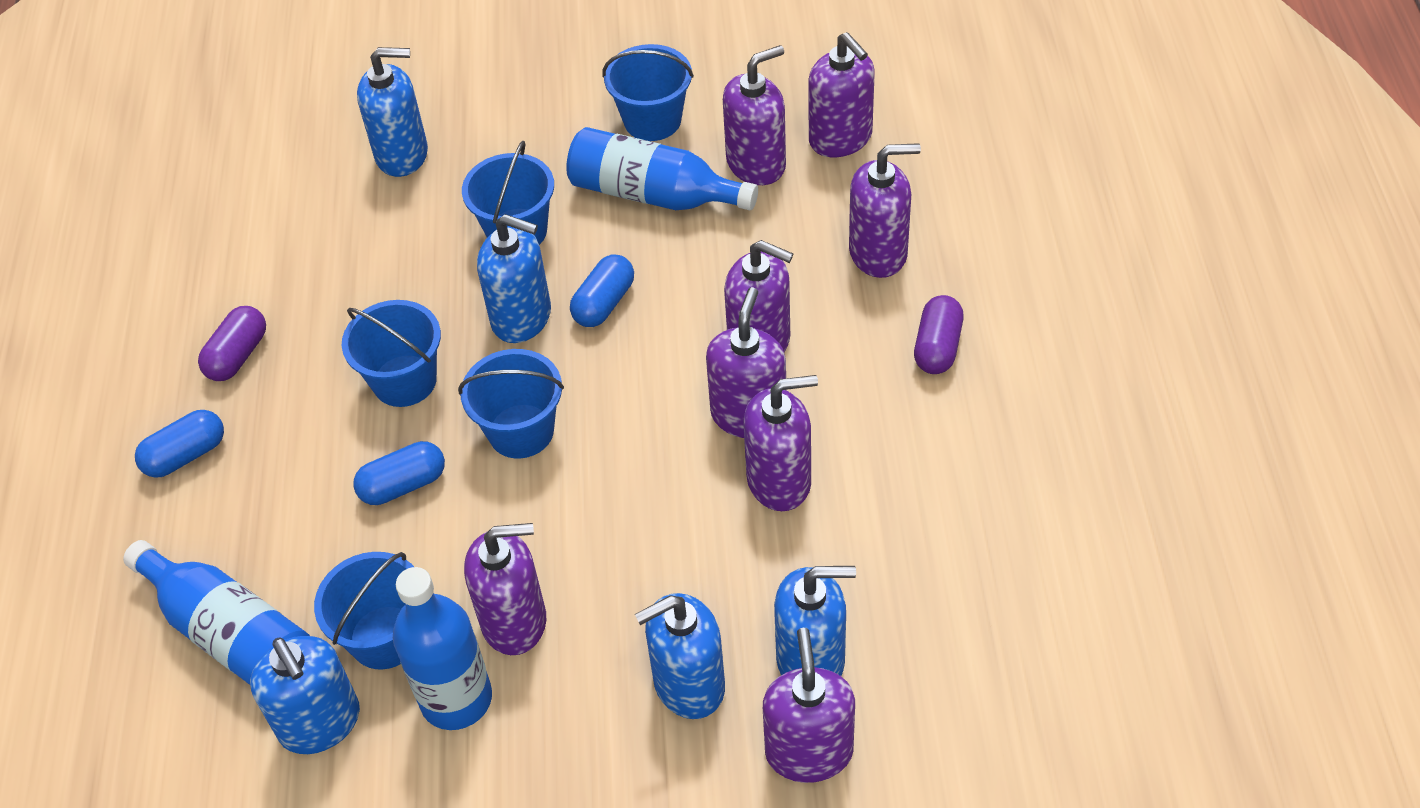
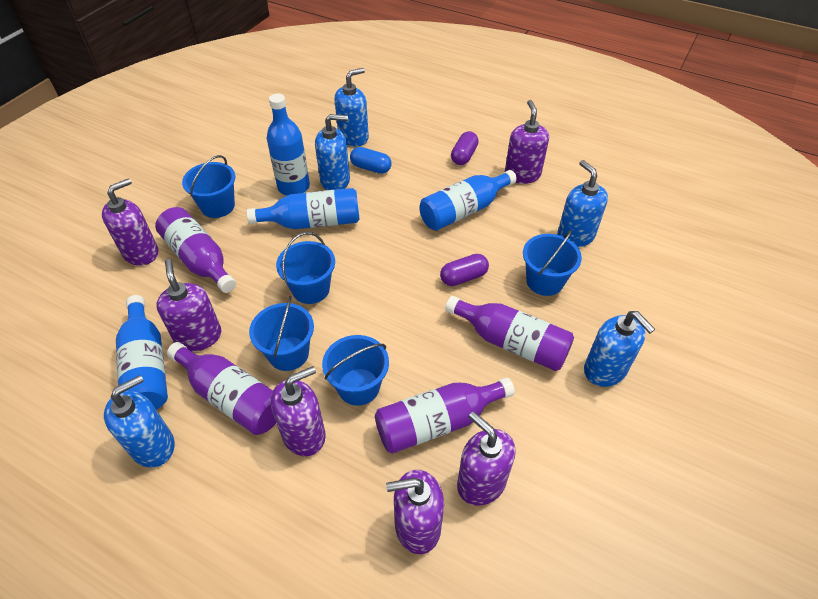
blue bottle: 3 -> 4
blue capsule: 3 -> 1
purple bottle: 0 -> 4
purple soap dispenser: 8 -> 6

